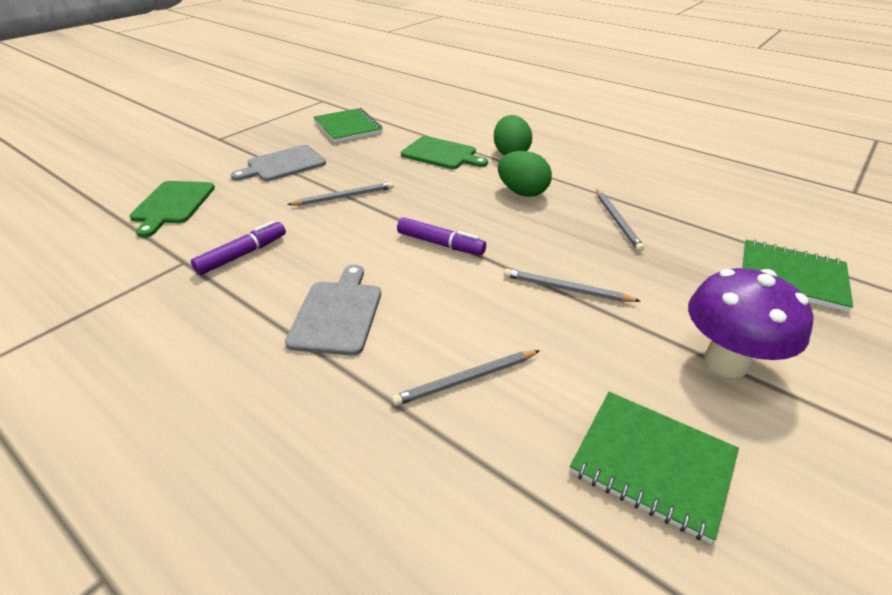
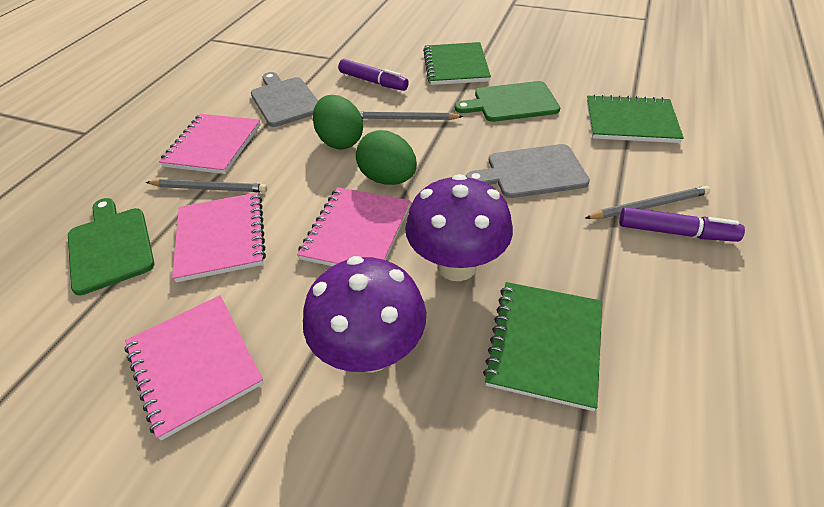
grey pencil: 4 -> 3
pink notebook: 0 -> 4
purple mushroom: 1 -> 2

